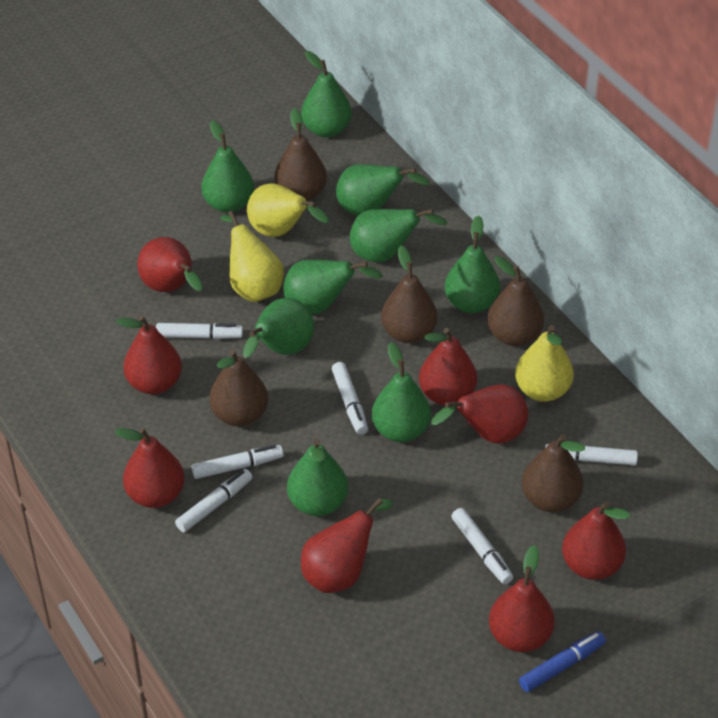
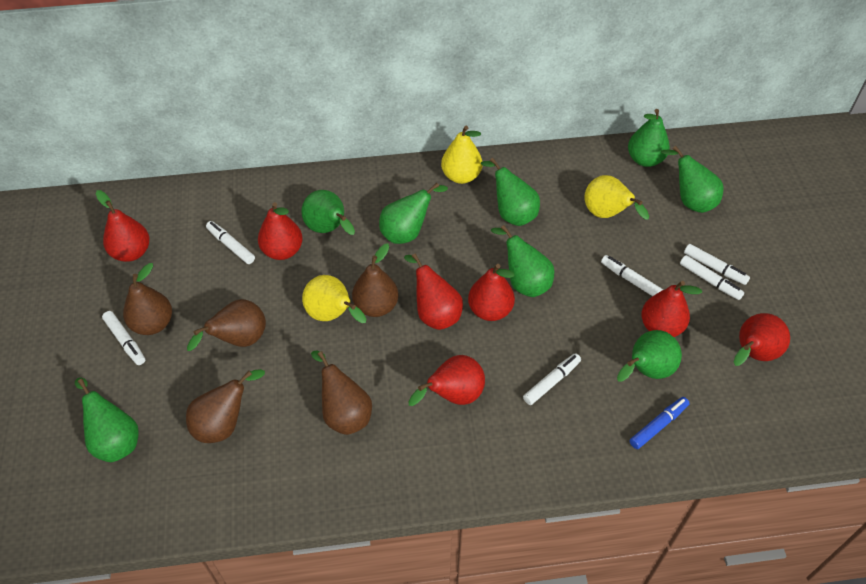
green pear: 9 -> 8
red pear: 8 -> 7

